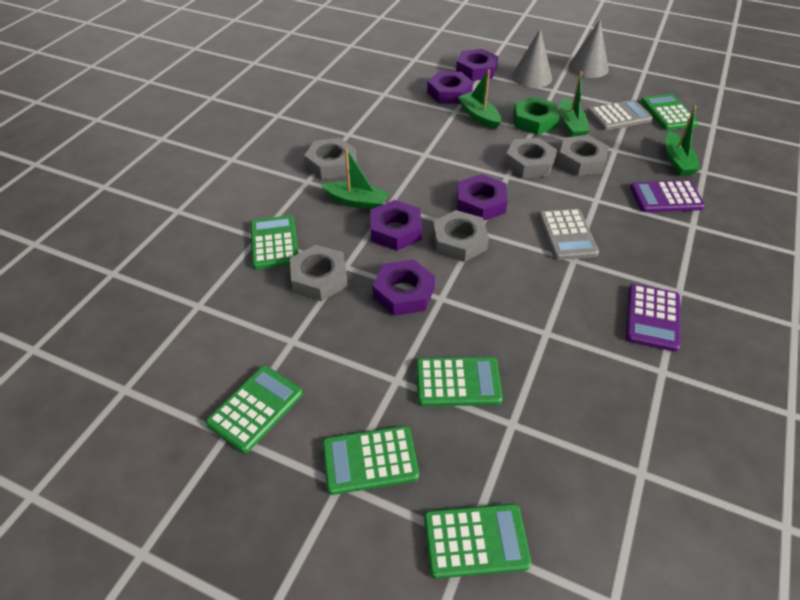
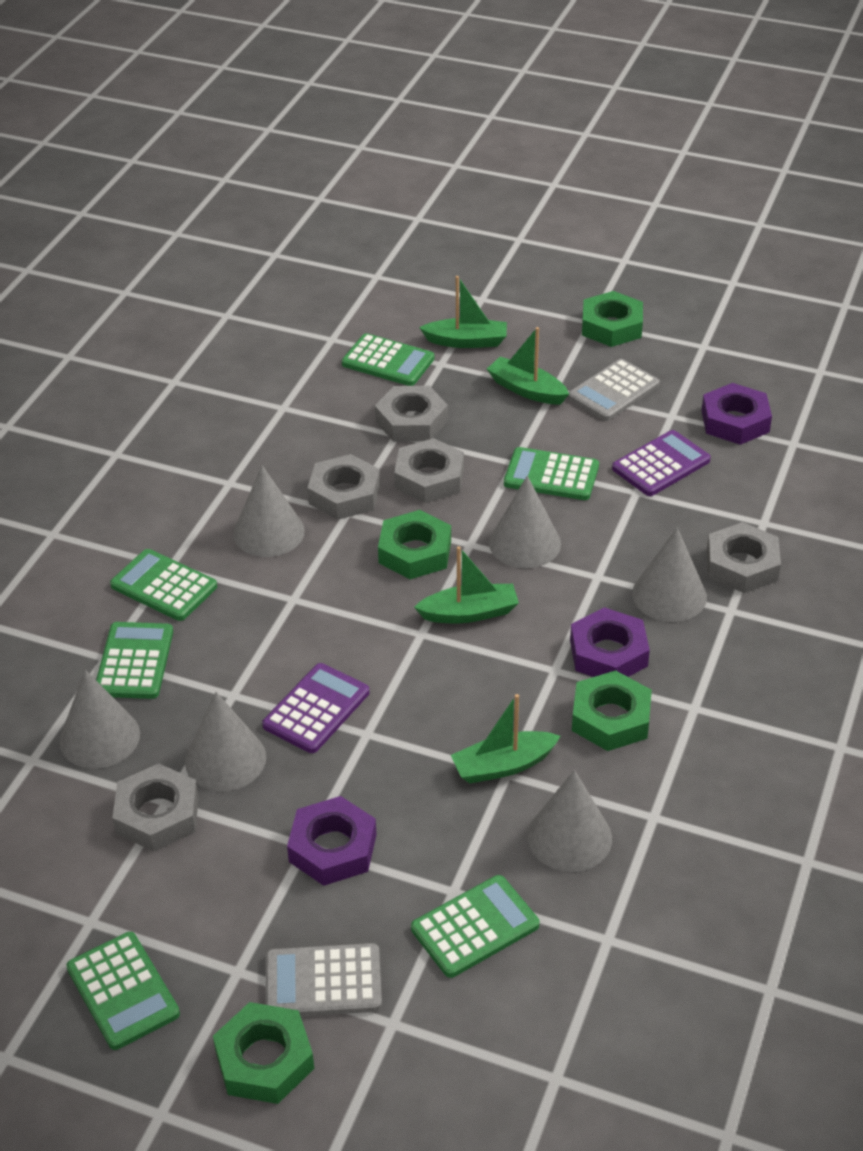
green nut: 1 -> 4
grey cone: 2 -> 6
purple nut: 5 -> 3

